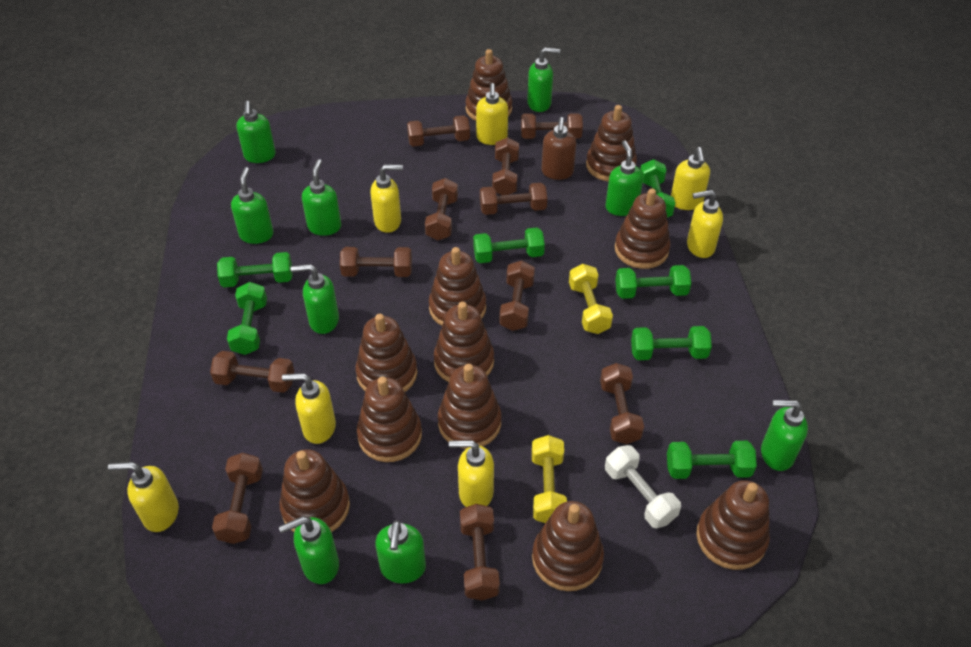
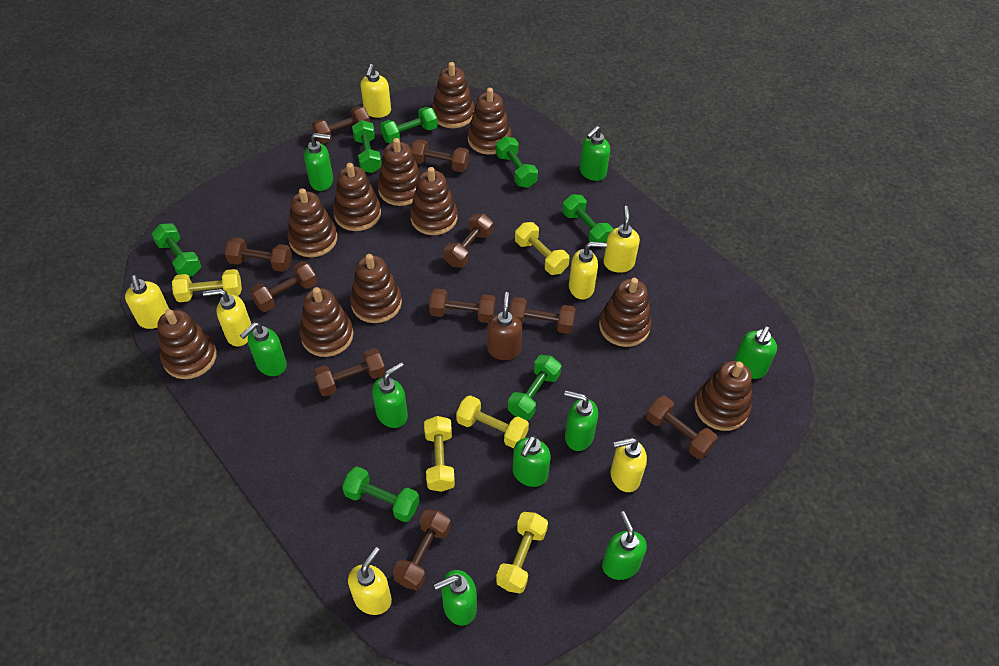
brown dumbbell: 11 -> 10
white dumbbell: 1 -> 0
yellow dumbbell: 2 -> 5

